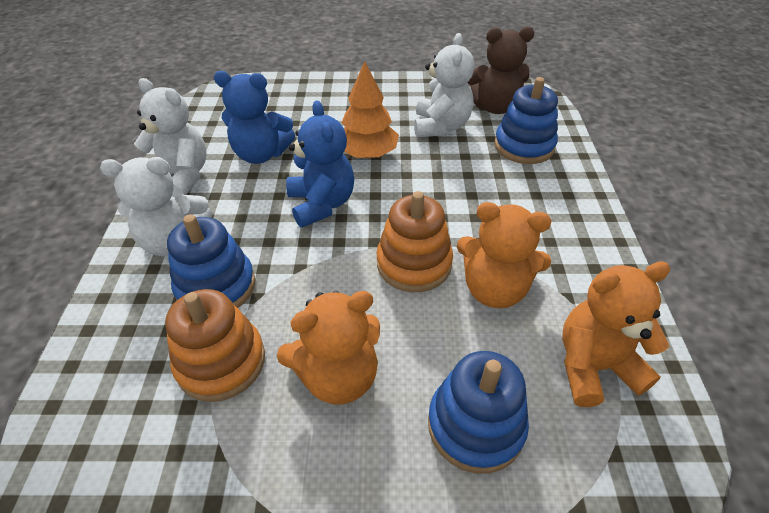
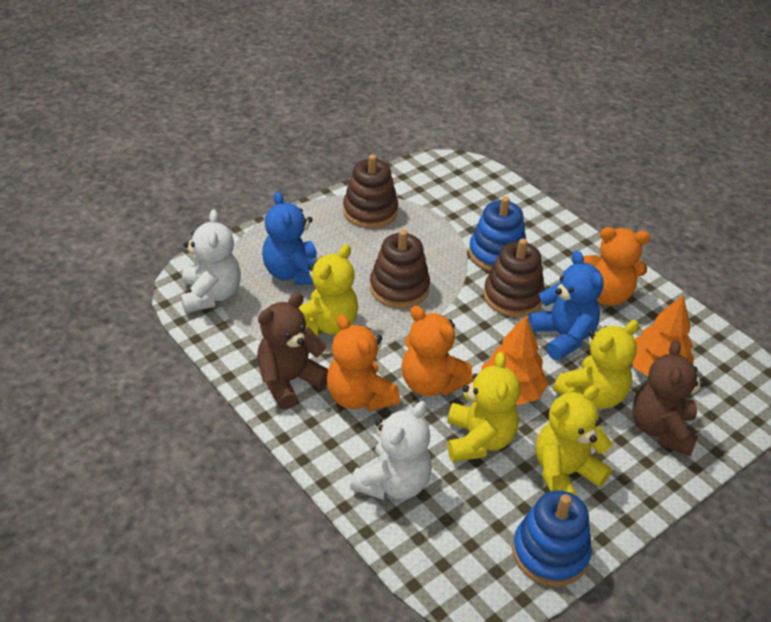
blue stacking toy: 3 -> 2
brown stacking toy: 0 -> 3
brown teddy bear: 1 -> 2
orange stacking toy: 2 -> 0
orange tree: 1 -> 2
white teddy bear: 3 -> 2
yellow teddy bear: 0 -> 4

